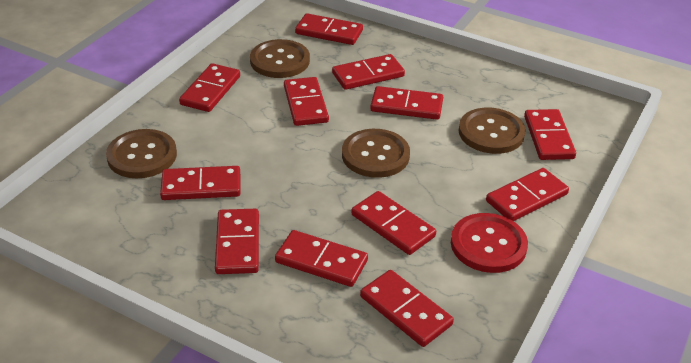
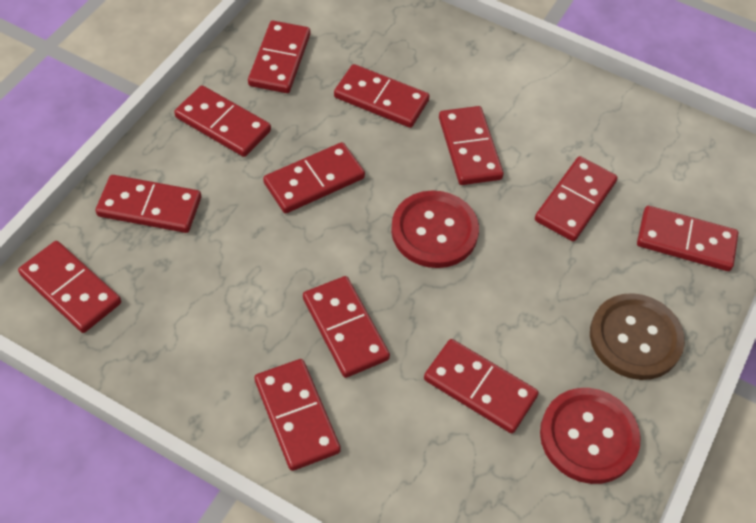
brown button: 4 -> 1
red button: 1 -> 2

